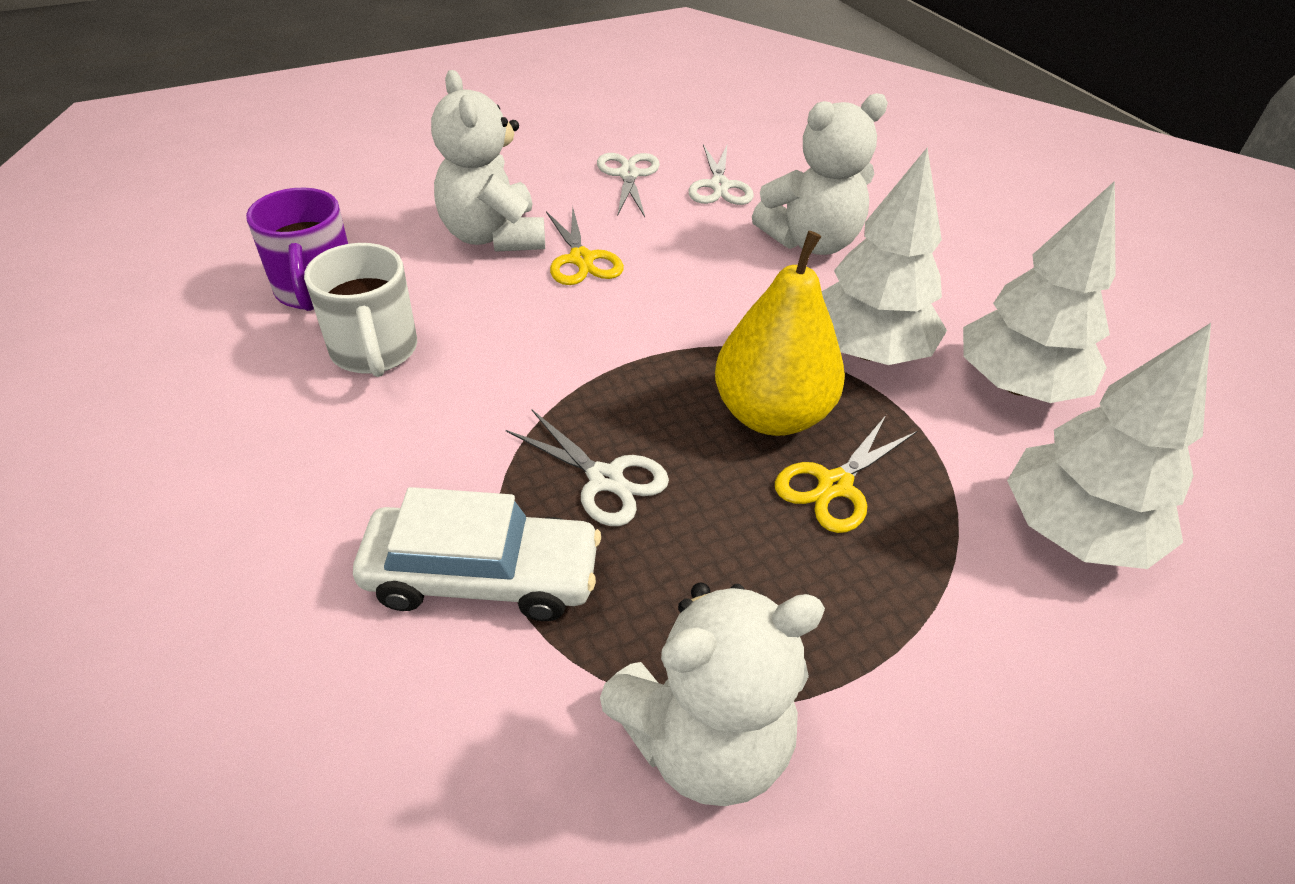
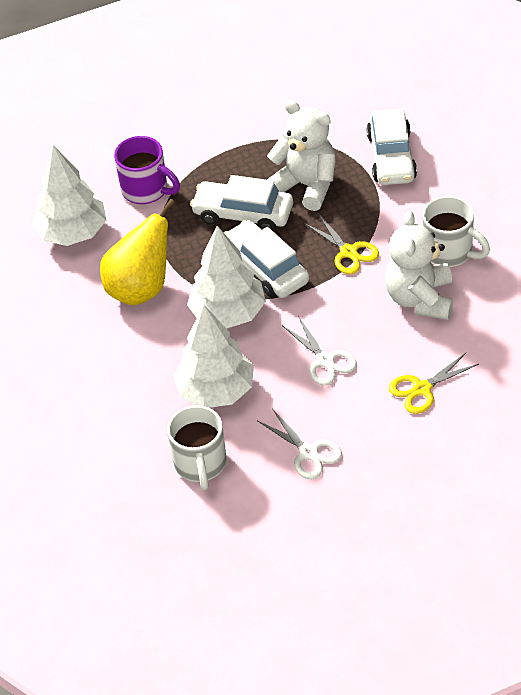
white car: 1 -> 3
white mug: 1 -> 2
white scissors: 3 -> 2
white teddy bear: 3 -> 2

